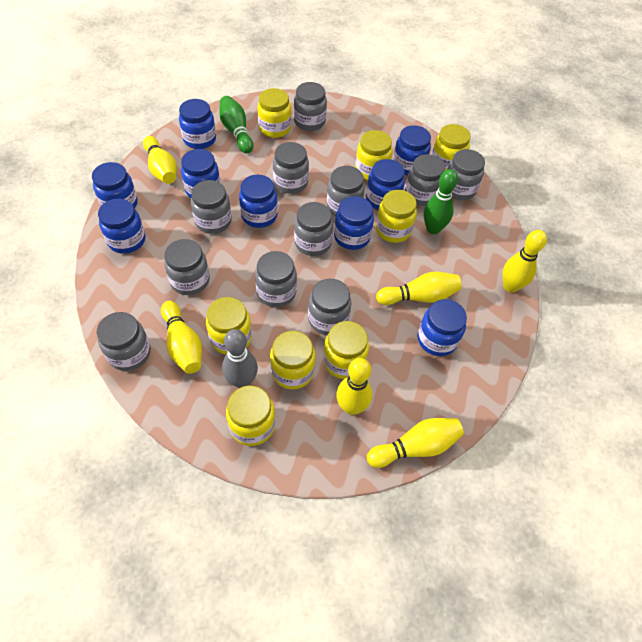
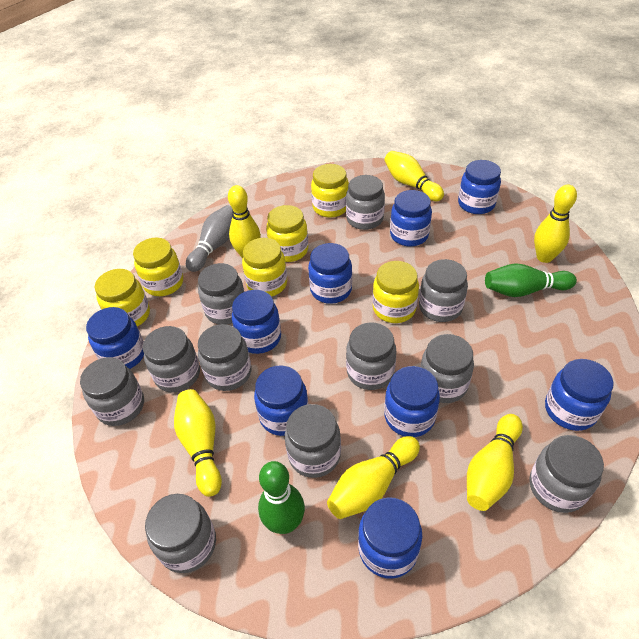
yellow jar: 8 -> 6

